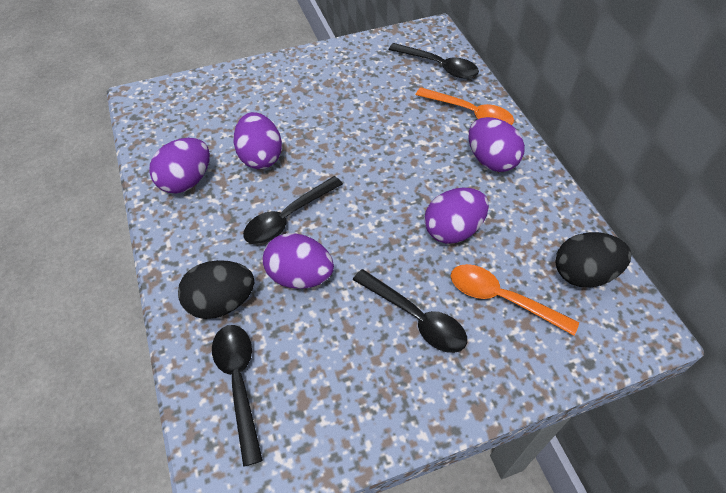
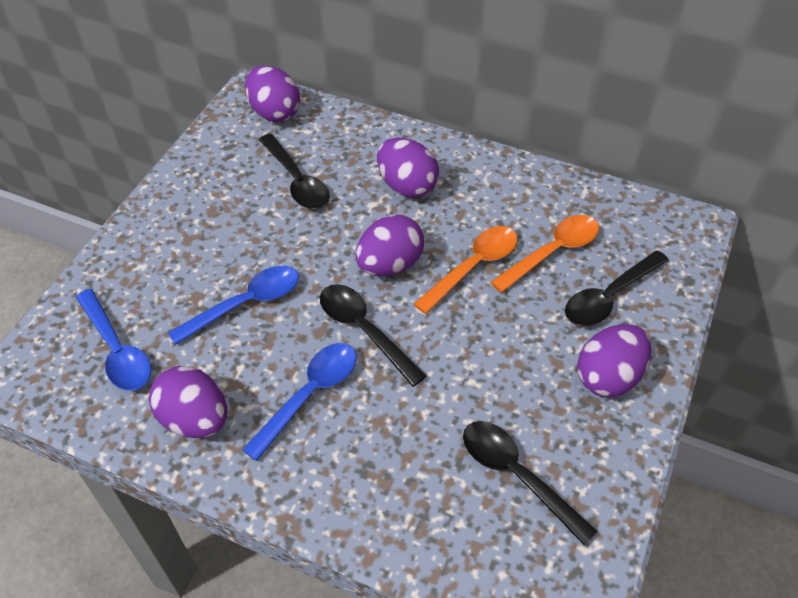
black egg: 2 -> 0
blue spoon: 0 -> 3

